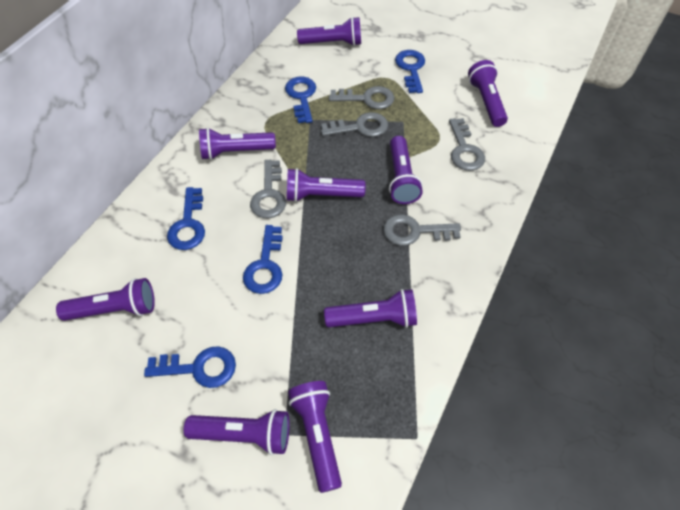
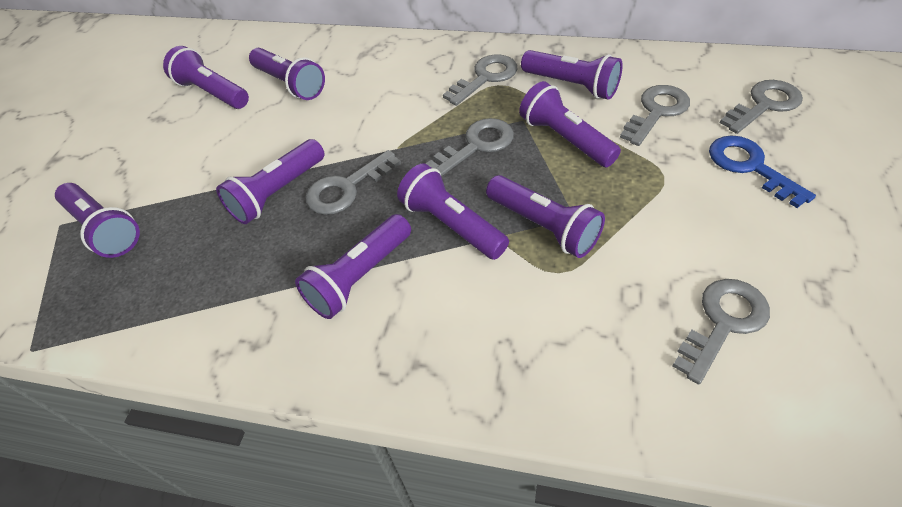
blue key: 5 -> 1
grey key: 5 -> 6

